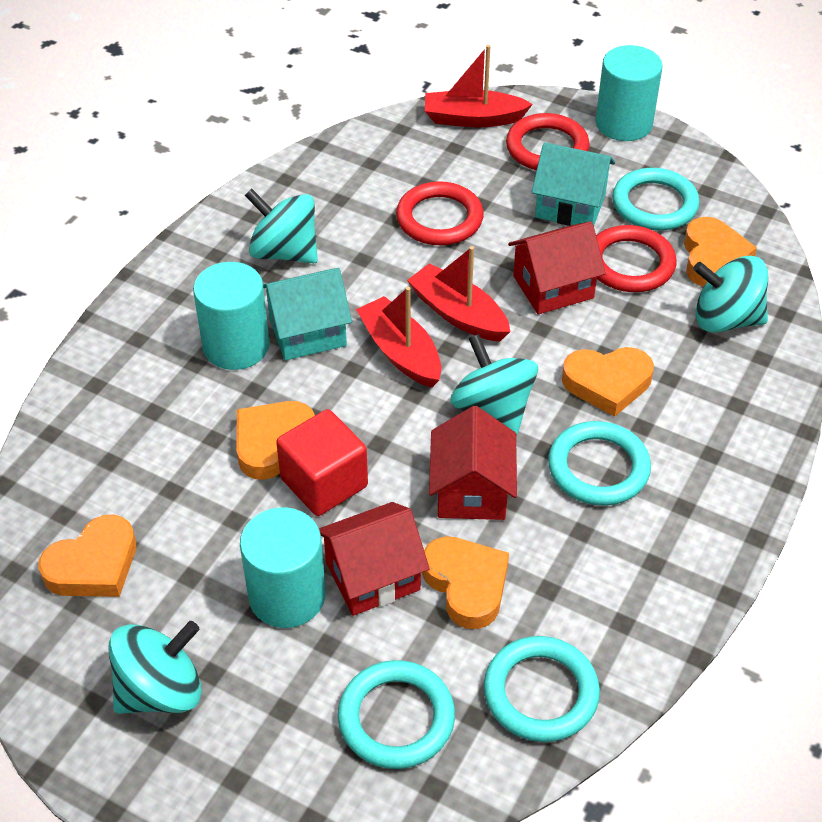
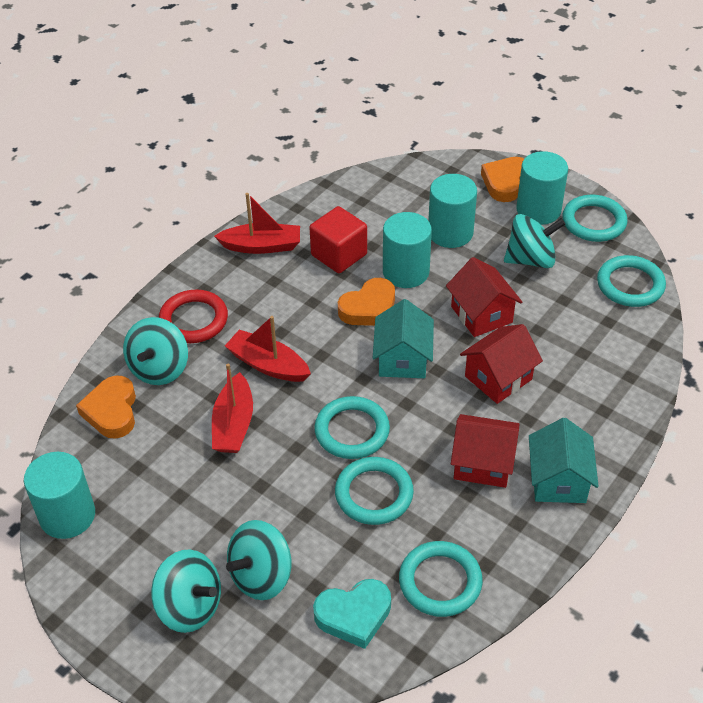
orange heart: 5 -> 3
red ring: 3 -> 1
turquoise cylinder: 3 -> 4
turquoise heart: 0 -> 1
turquoise ring: 4 -> 5

